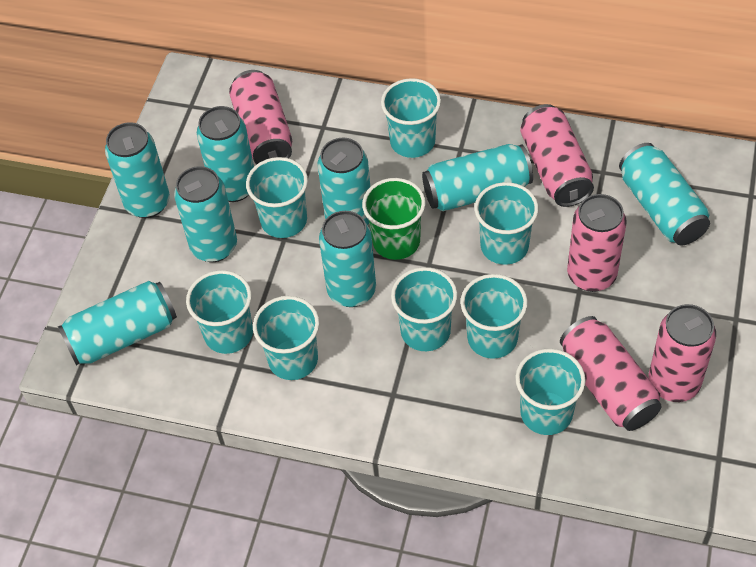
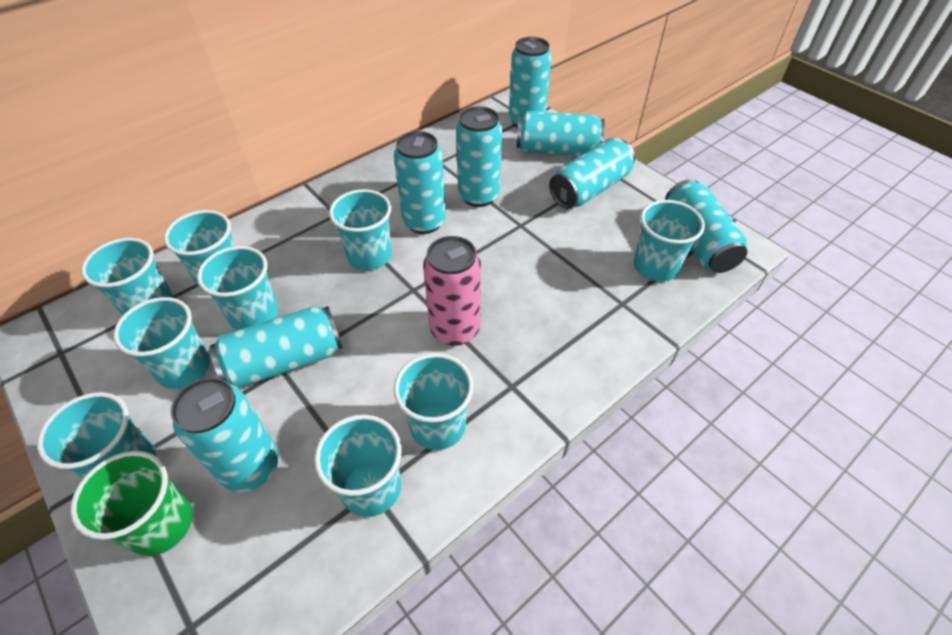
pink can: 5 -> 1
turquoise cup: 8 -> 9

